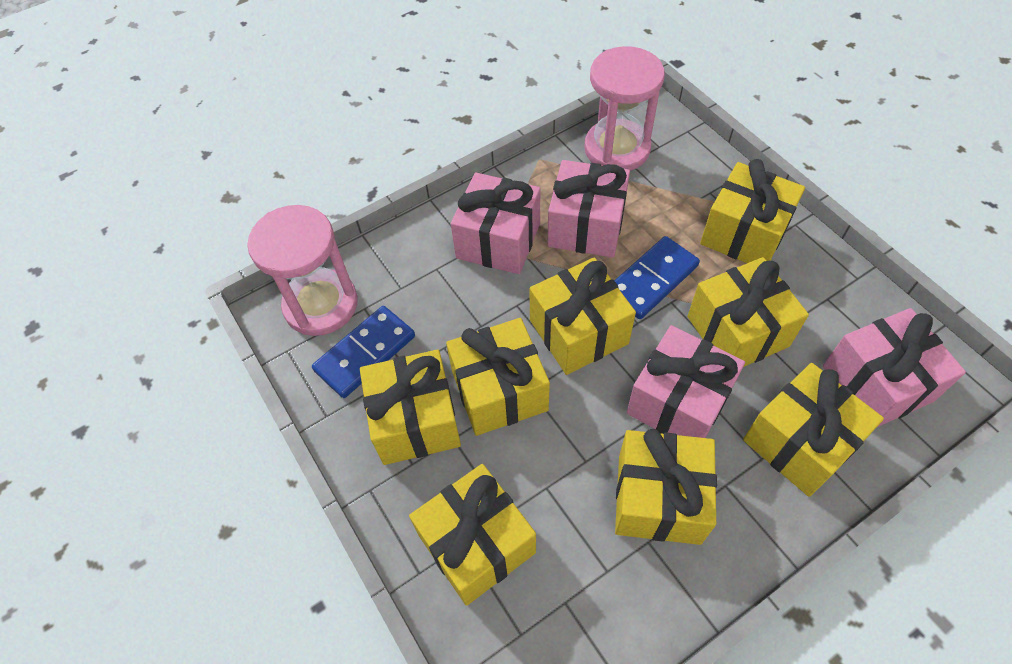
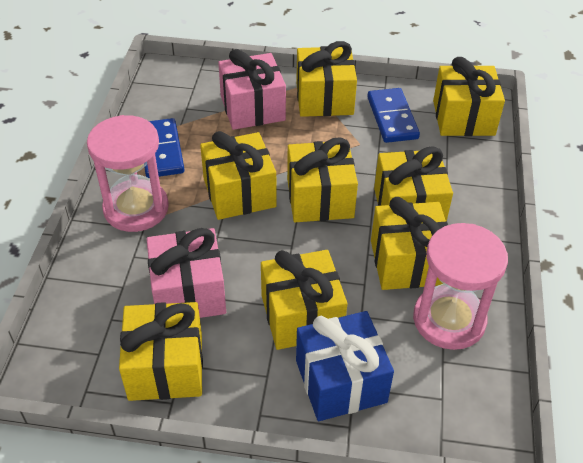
blue gift: 0 -> 1
pink gift: 4 -> 2

